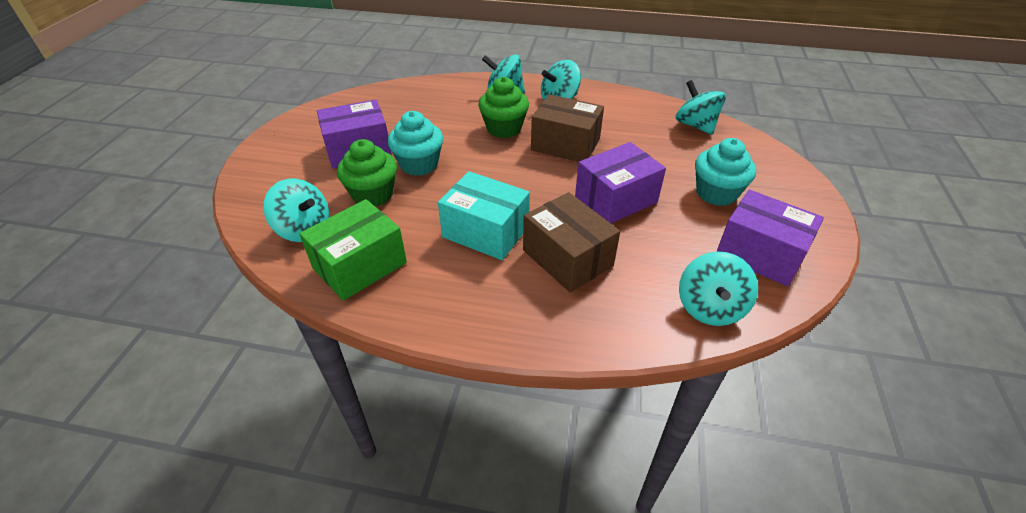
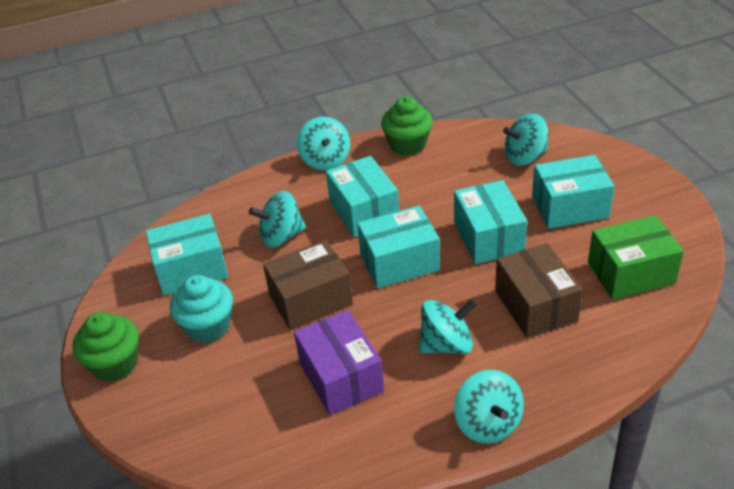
purple box: 3 -> 1
turquoise box: 1 -> 5
turquoise cupcake: 2 -> 1

